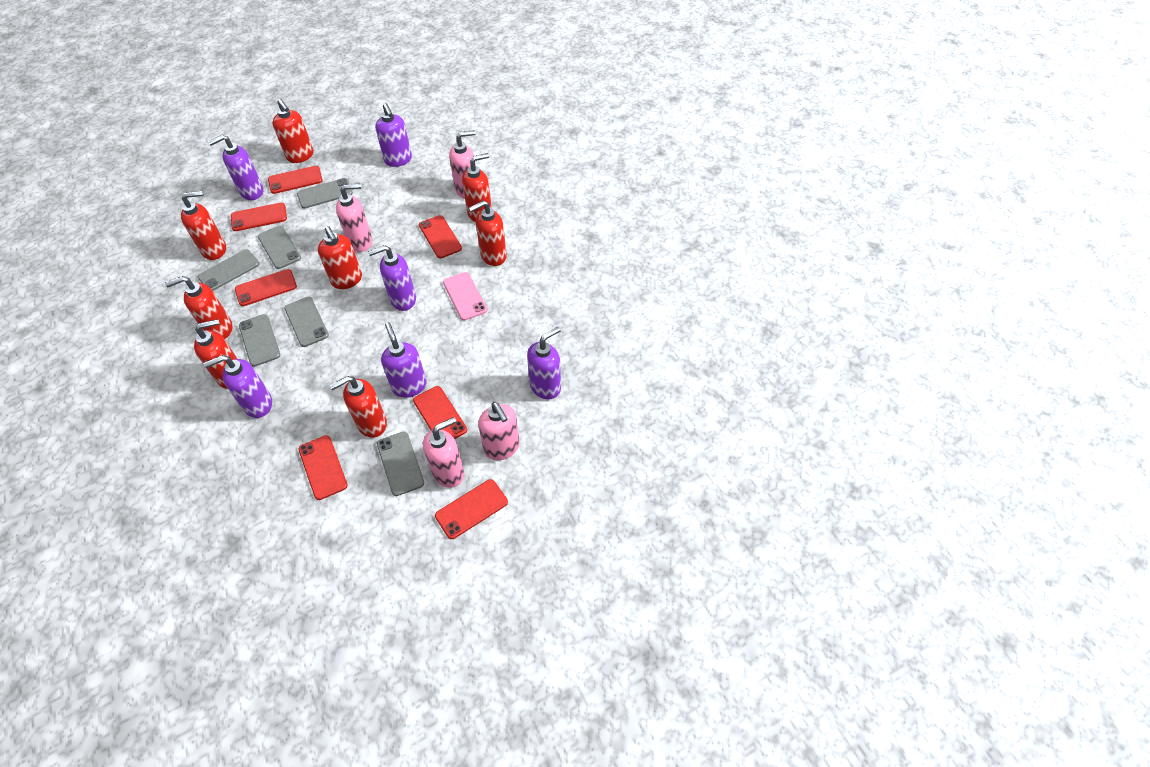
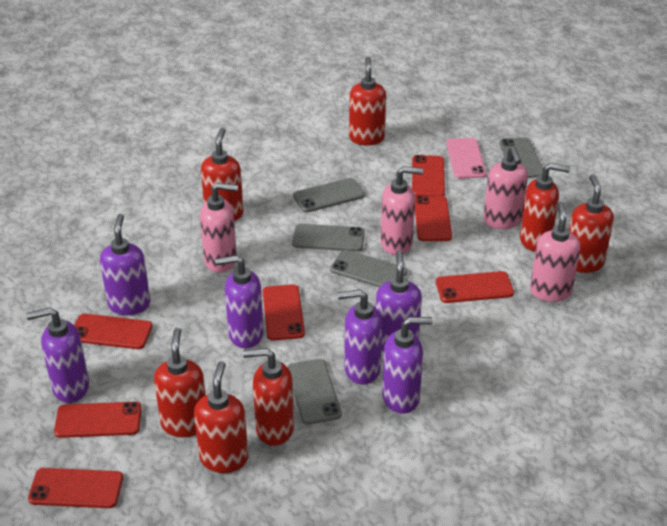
grey phone: 6 -> 5
red soap dispenser: 8 -> 7

